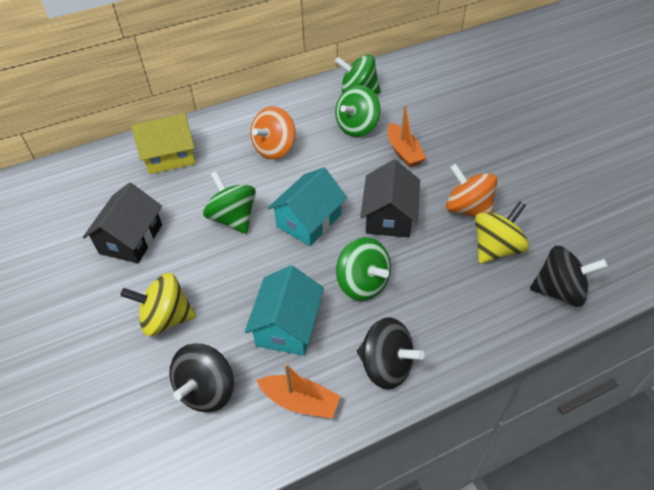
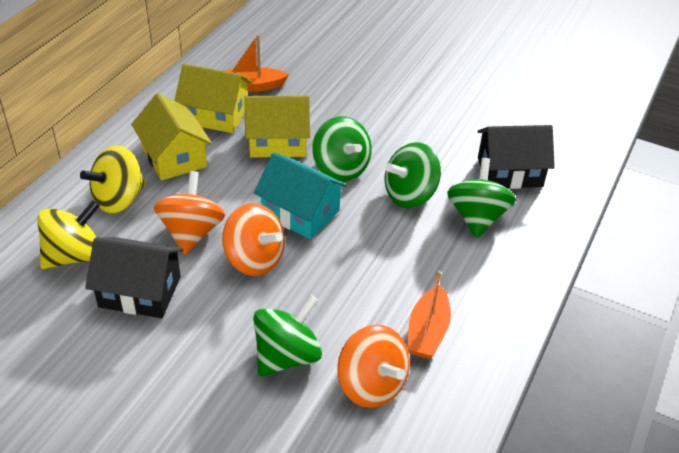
black spinning top: 3 -> 0
orange spinning top: 2 -> 3
turquoise house: 2 -> 1
yellow house: 1 -> 3

